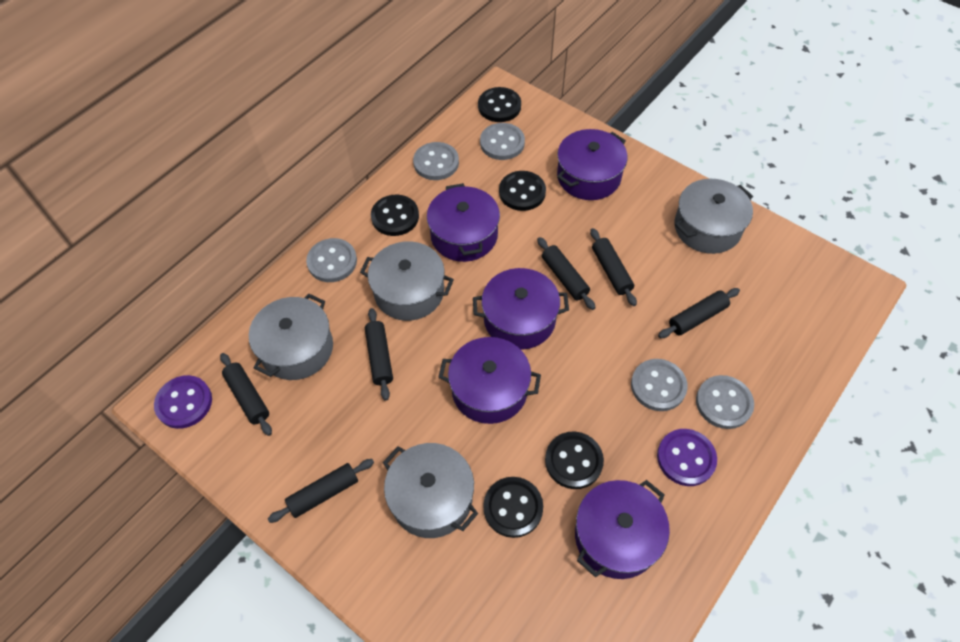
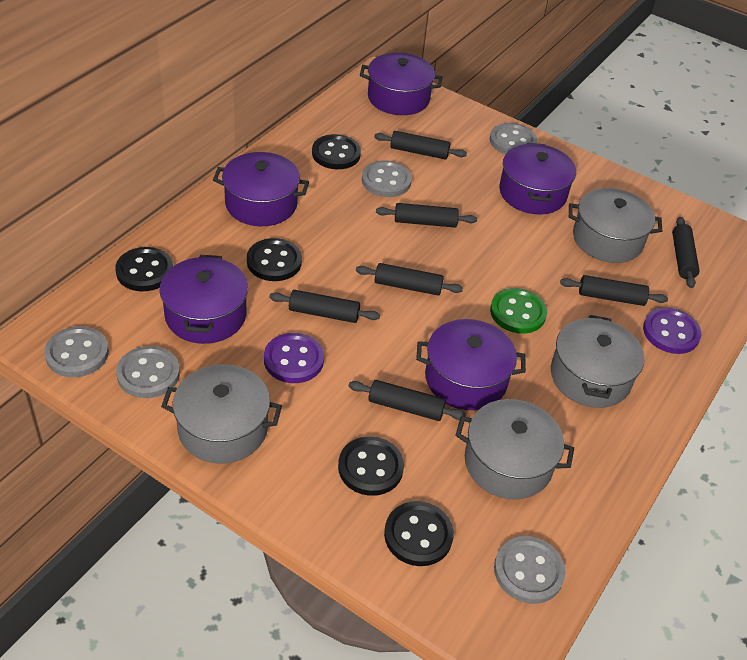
black rolling pin: 6 -> 7
green button: 0 -> 1

